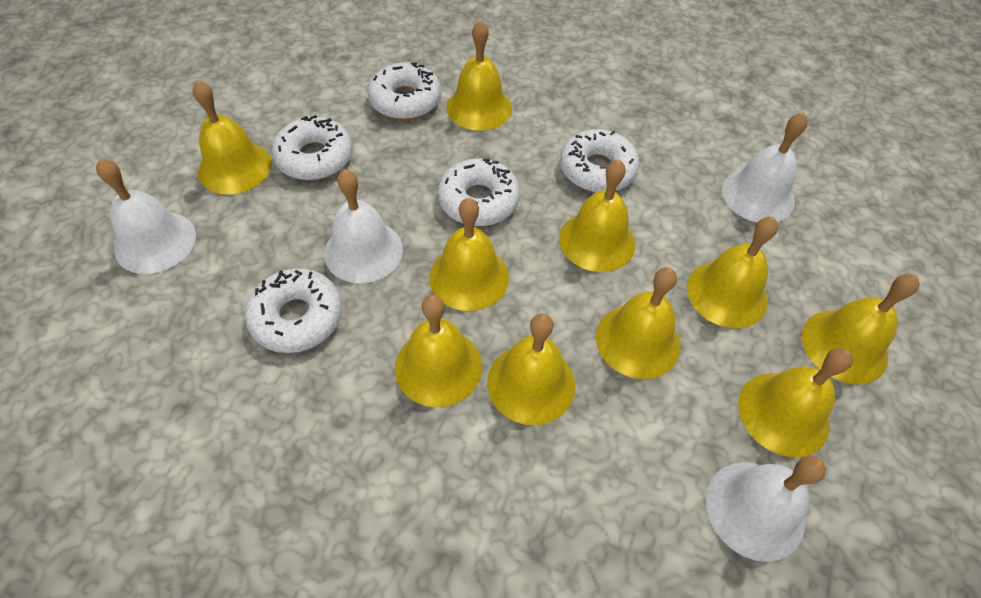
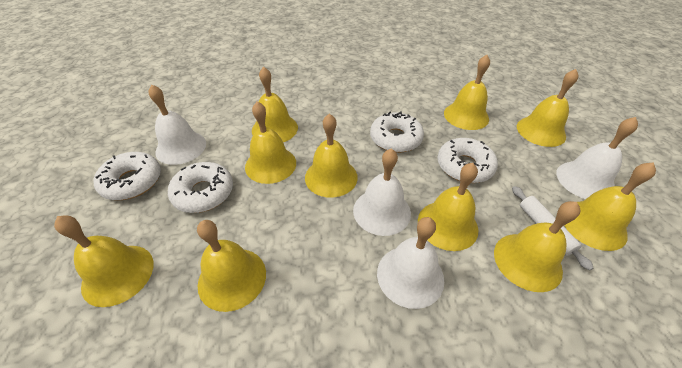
white donut: 5 -> 4
white rolling pin: 0 -> 1

